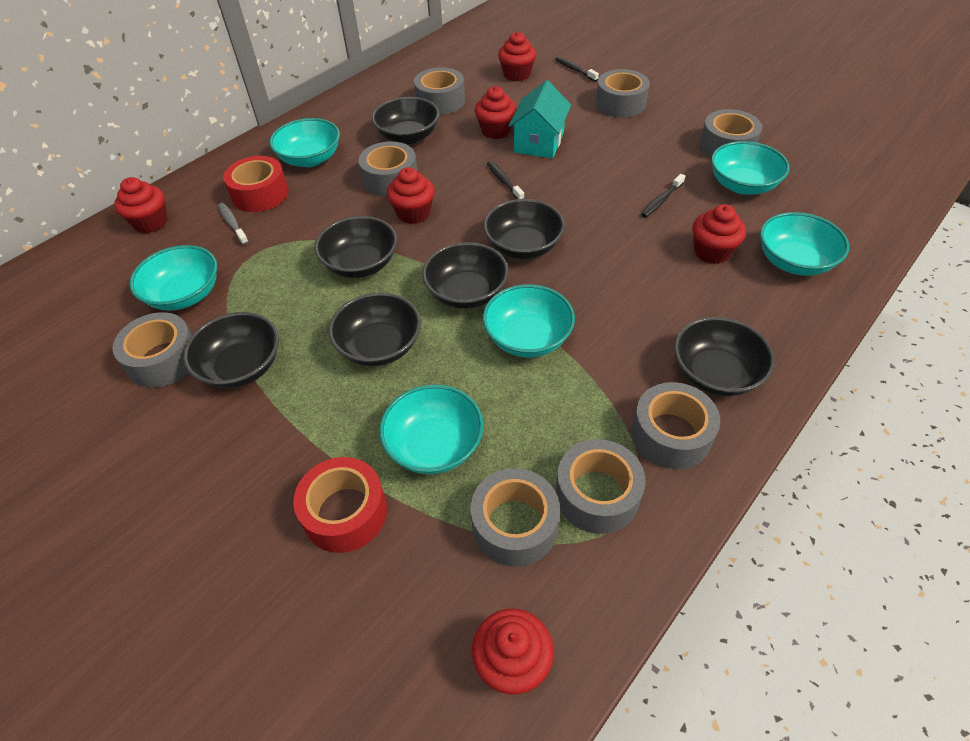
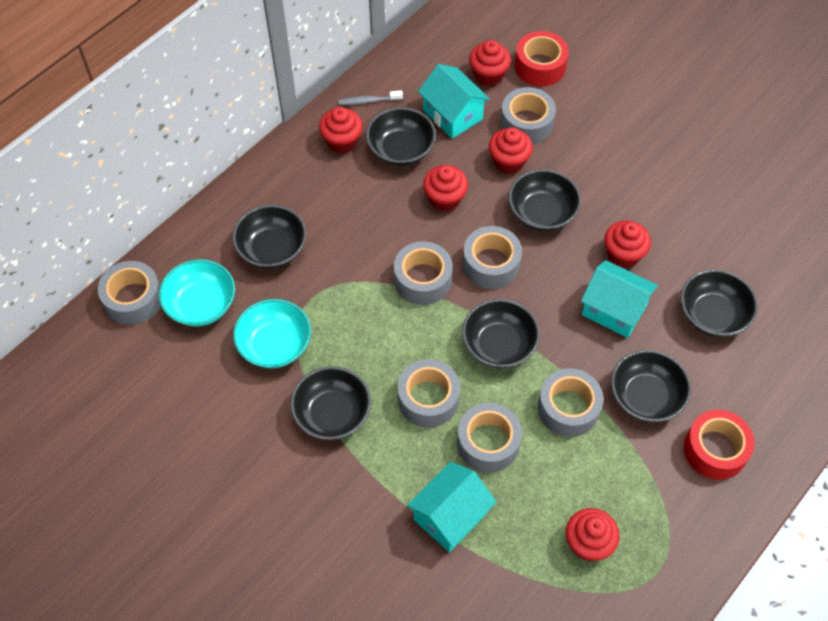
black toothbrush: 3 -> 0
grey tape: 8 -> 7
turquoise bowl: 6 -> 2
turquoise house: 1 -> 3

